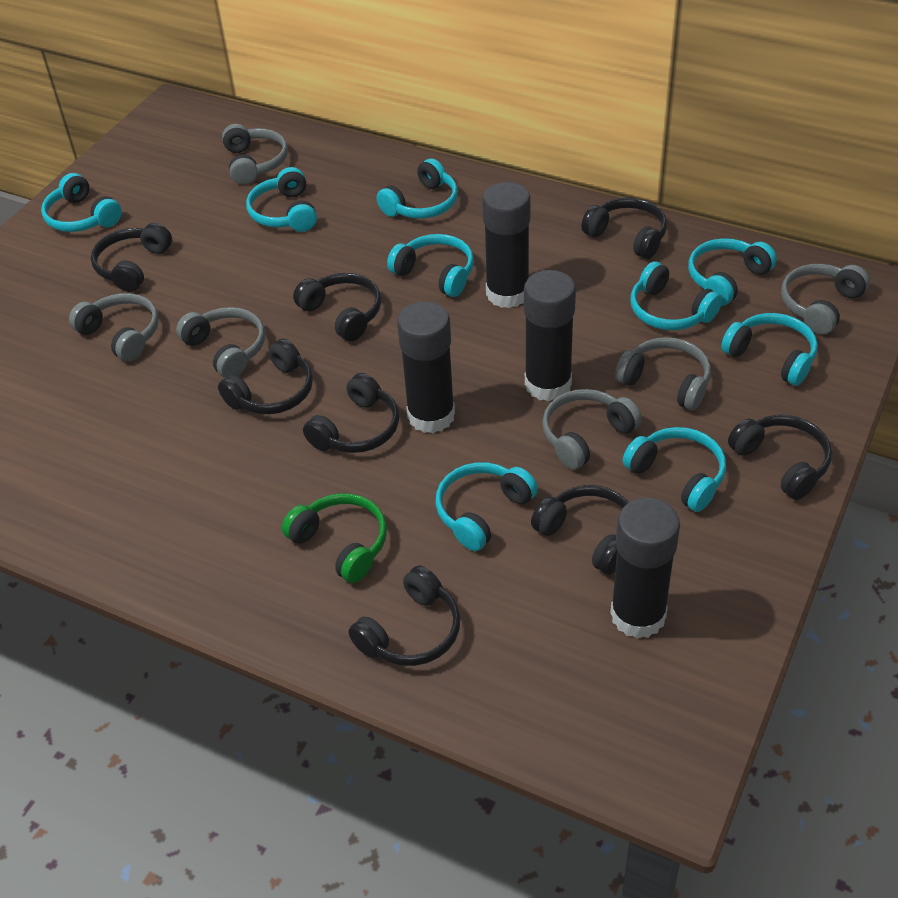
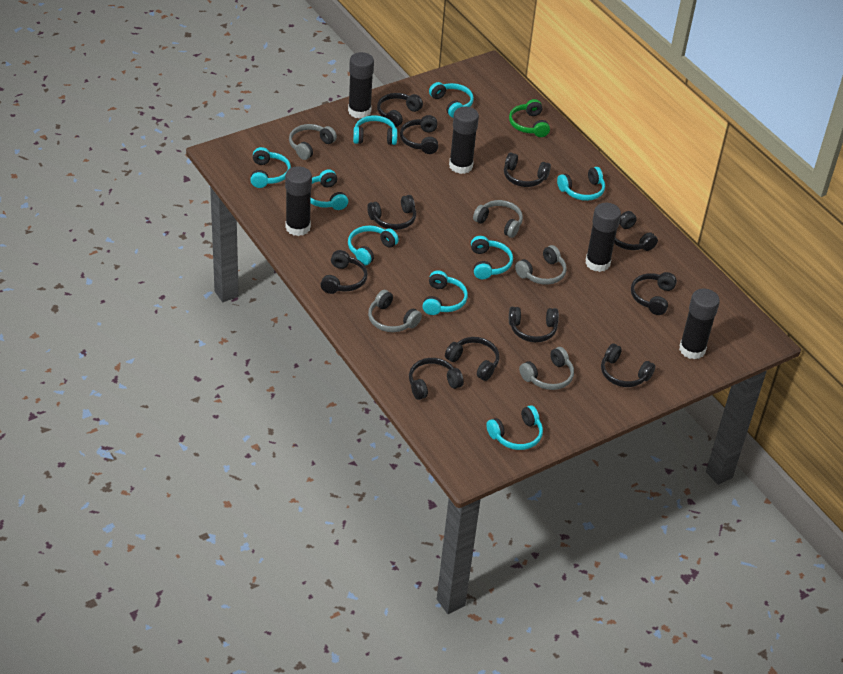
black glue stick: 4 -> 5
black headphones: 8 -> 11
grey headphones: 6 -> 5

